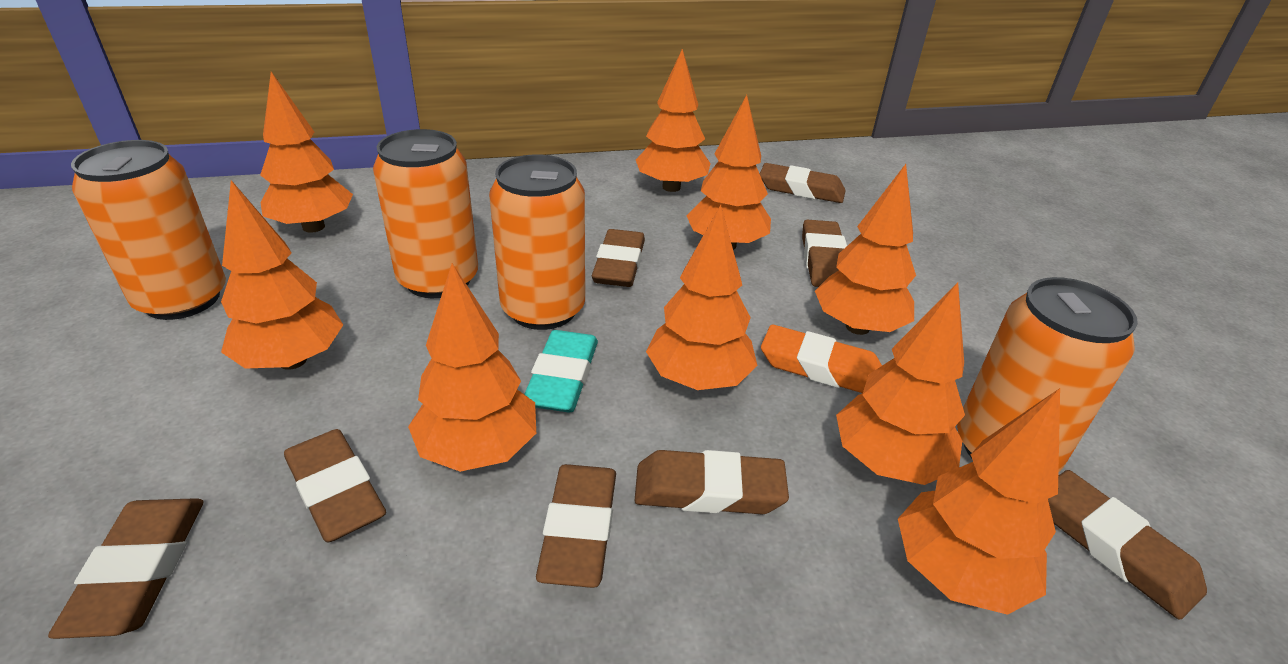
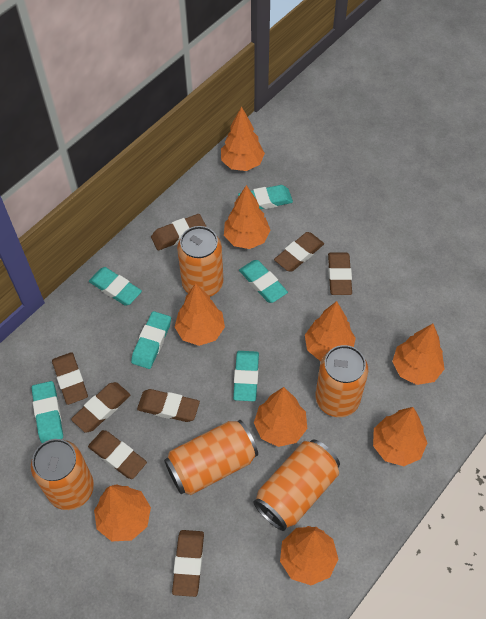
orange can: 4 -> 5
orange eraser: 1 -> 0
turquoise eraser: 1 -> 6

